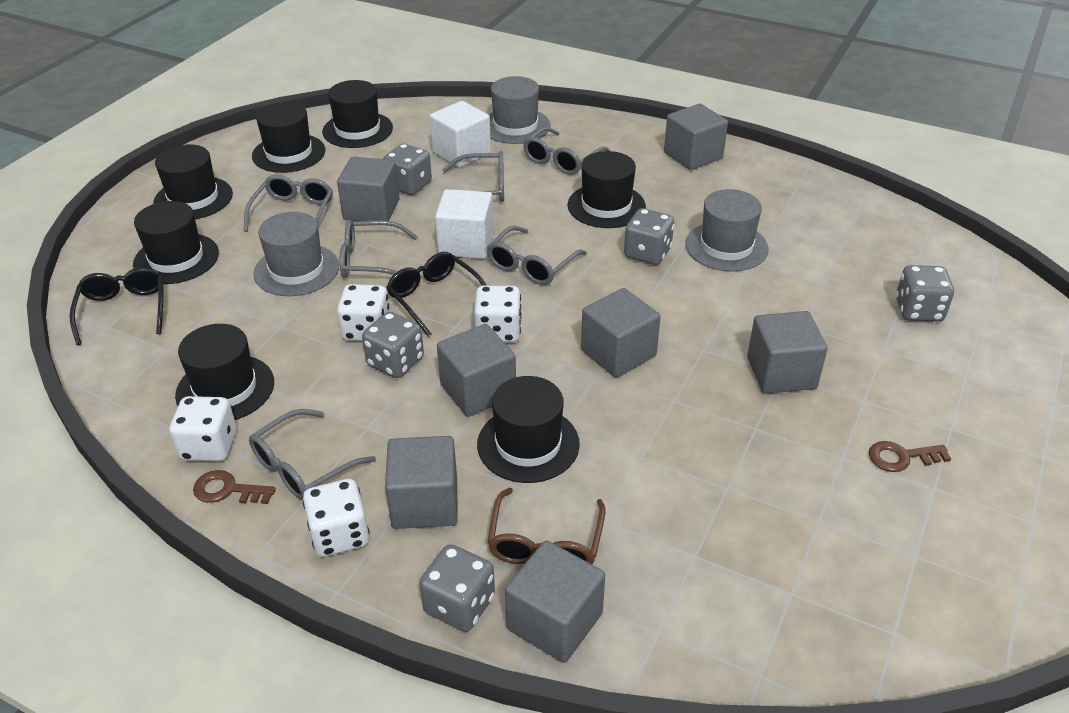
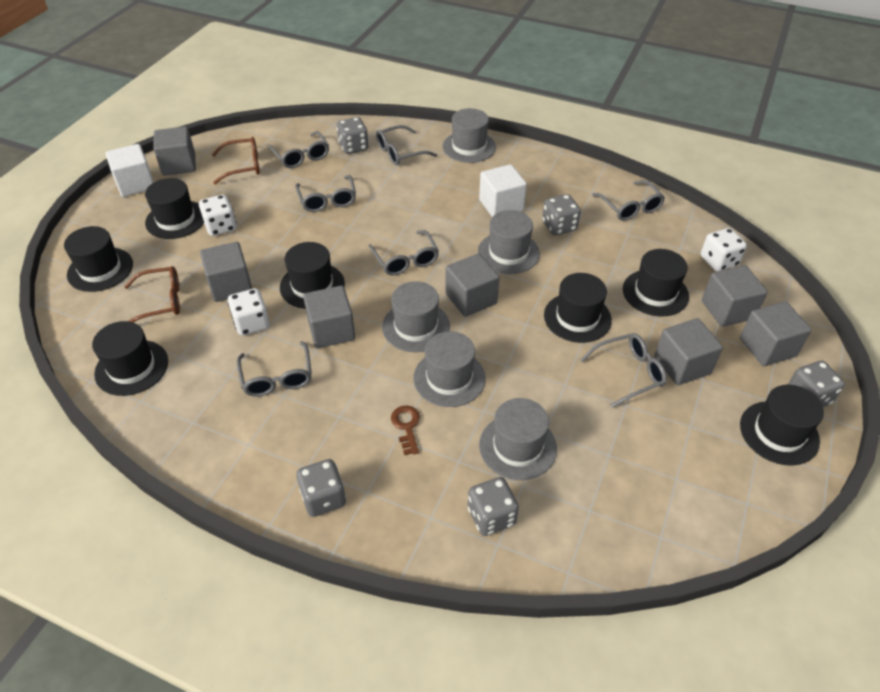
black glasses: 2 -> 0
brown glasses: 1 -> 2
brown key: 2 -> 1
grey glasses: 6 -> 7
grey hat: 3 -> 5
white dice: 4 -> 3

